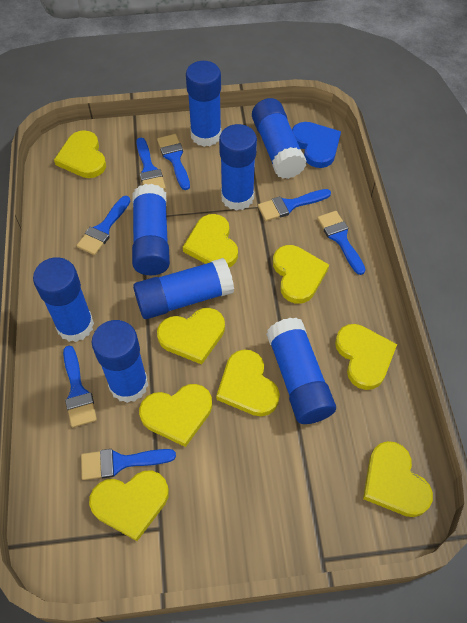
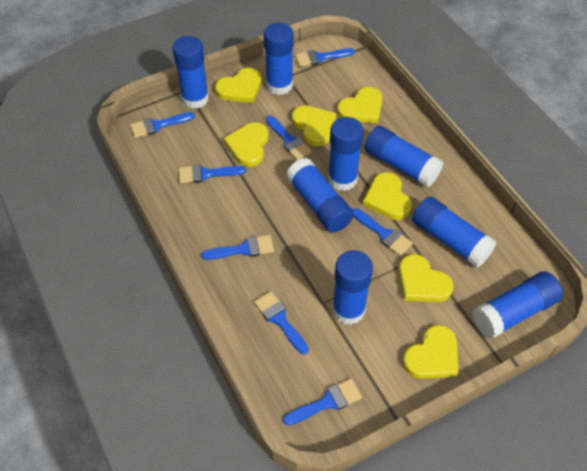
blue brush: 7 -> 8
blue heart: 1 -> 0
yellow heart: 9 -> 7

